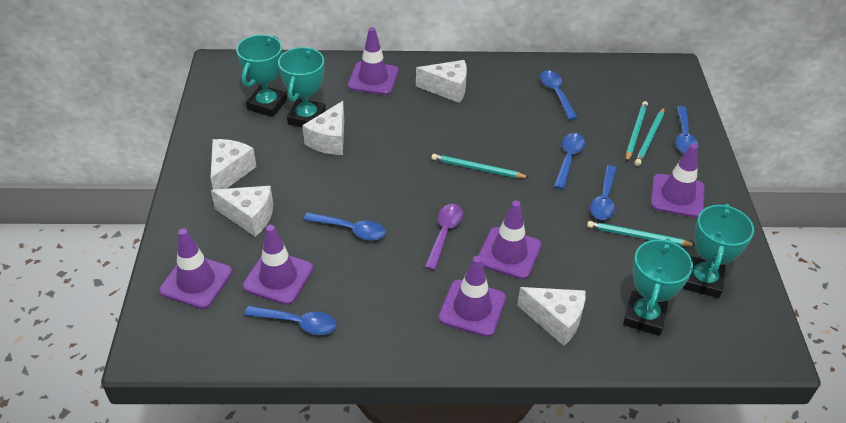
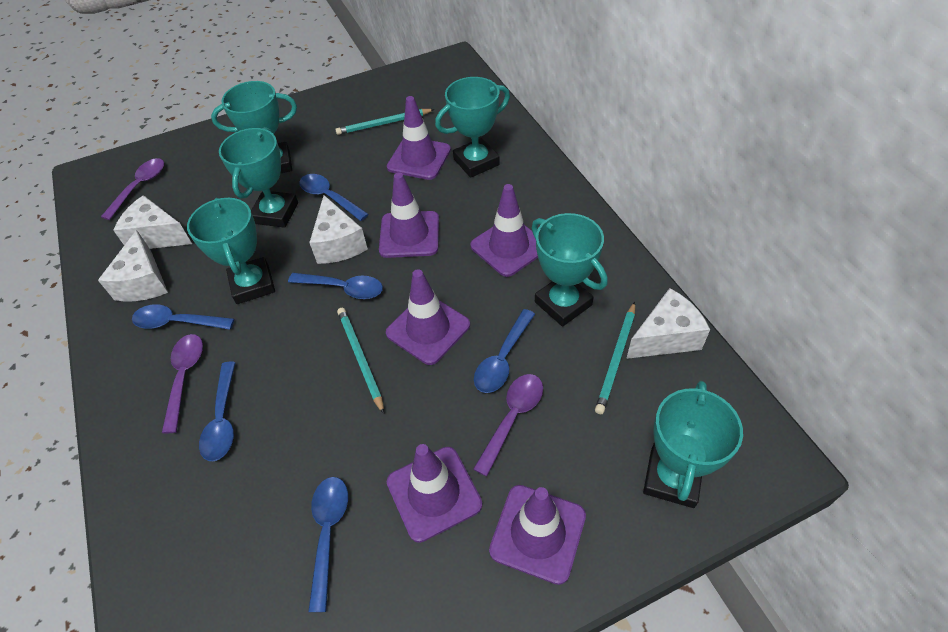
purple spoon: 1 -> 3
turquoise pencil: 4 -> 3
turquoise trophy: 4 -> 6
white cheese: 5 -> 4

